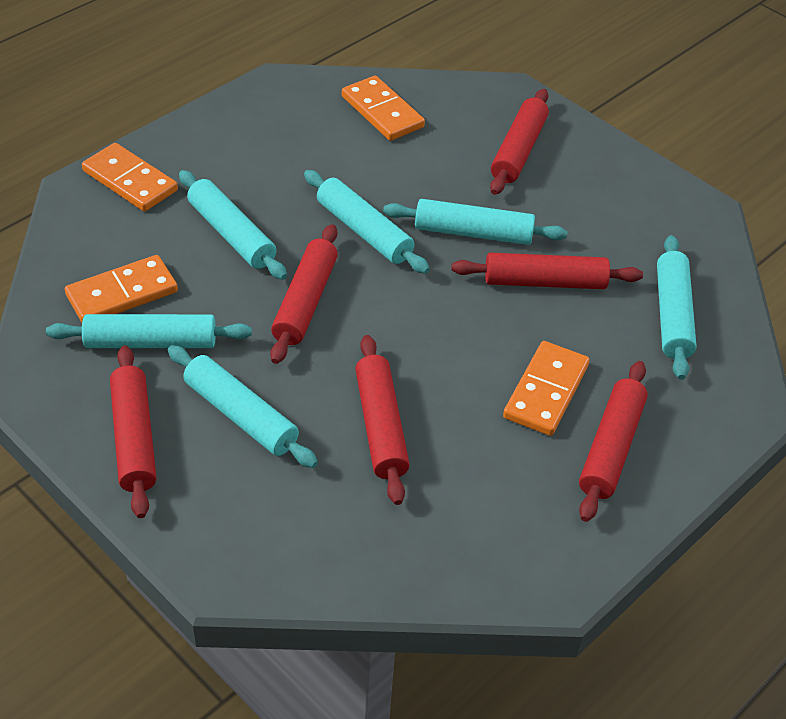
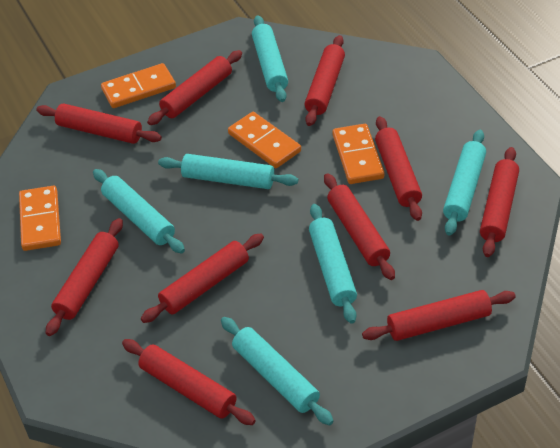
red rolling pin: 6 -> 10

